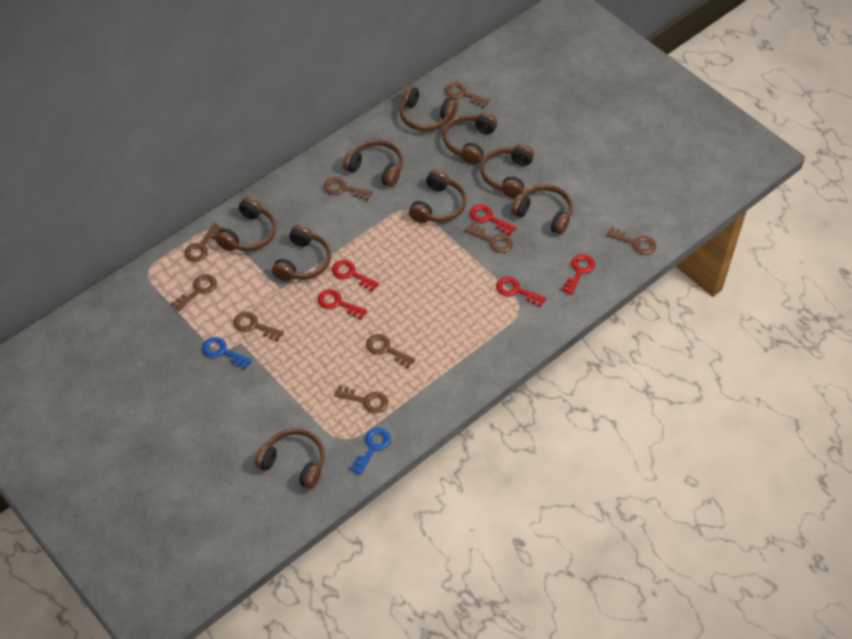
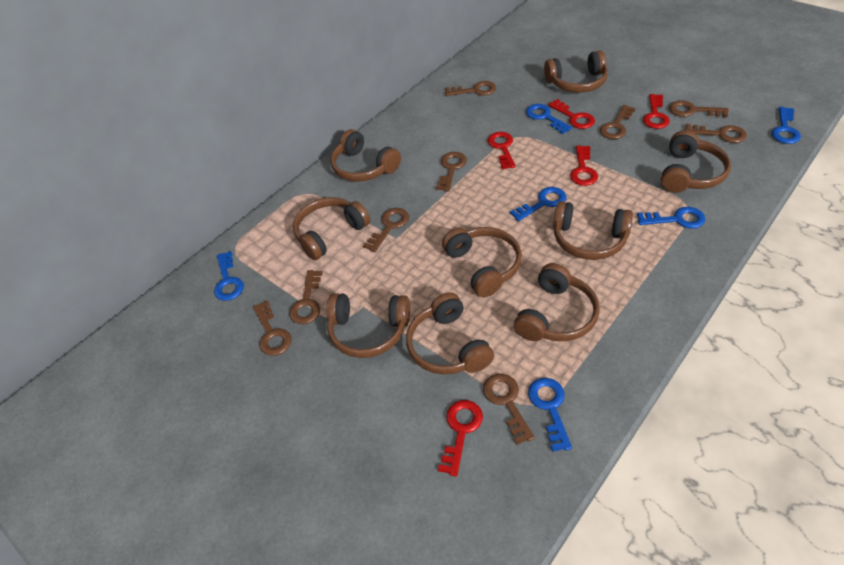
blue key: 2 -> 6

